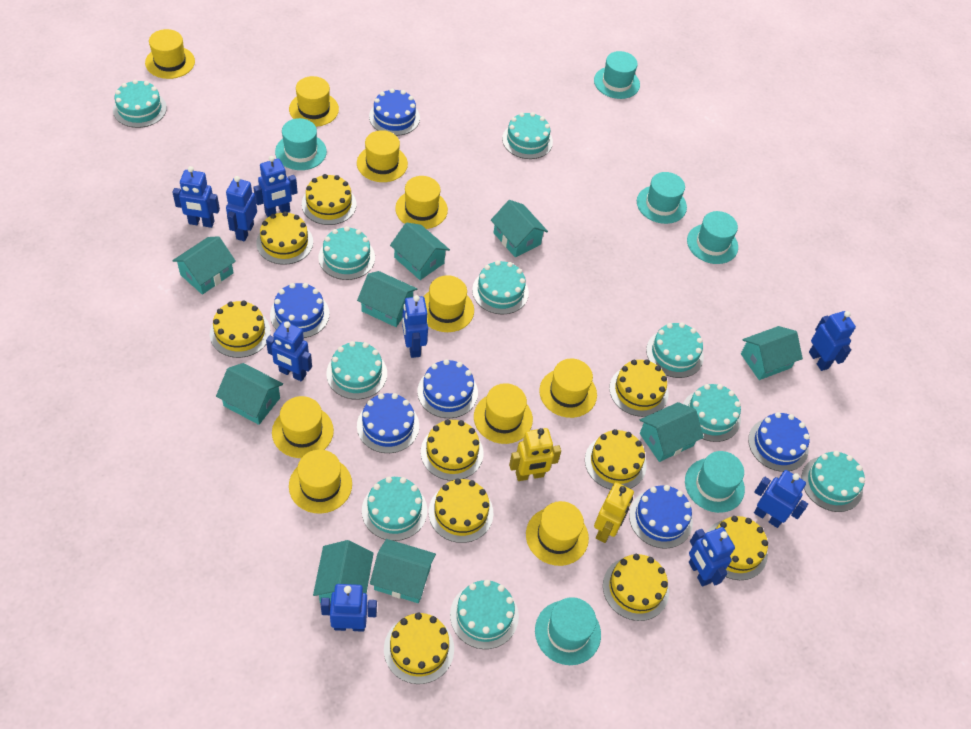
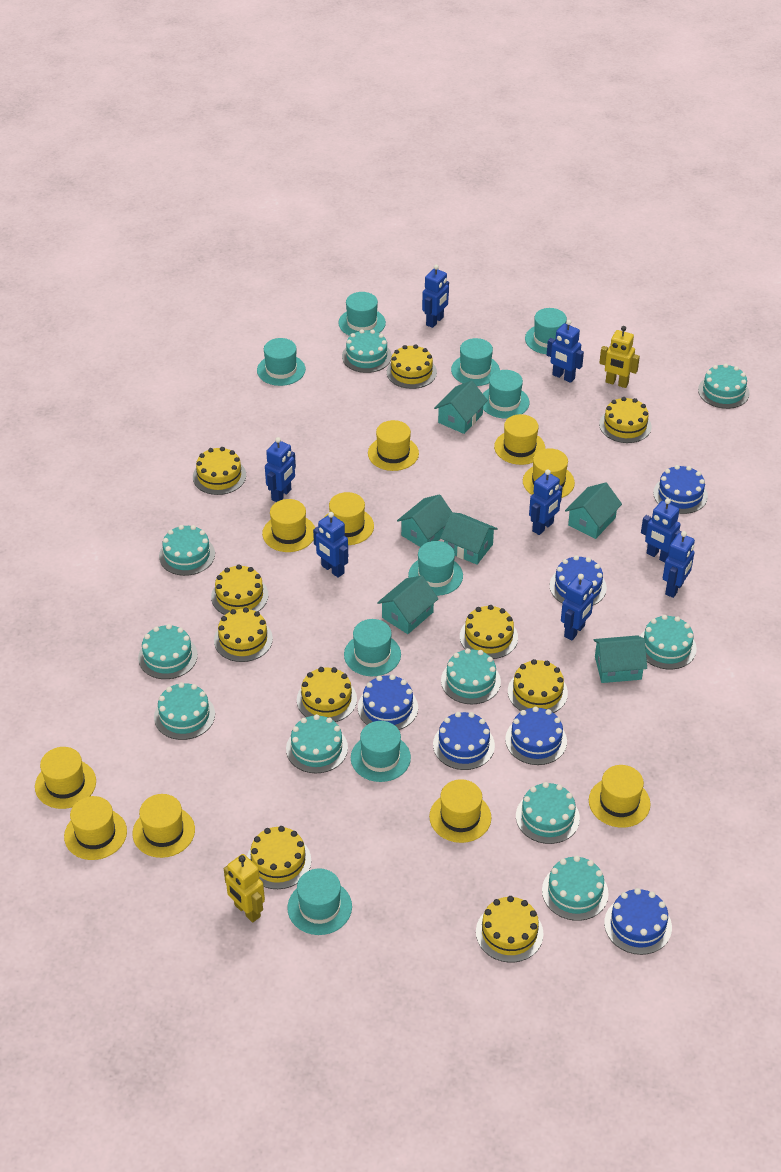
blue robot: 9 -> 8
turquoise hat: 6 -> 9
turquoise house: 9 -> 6

